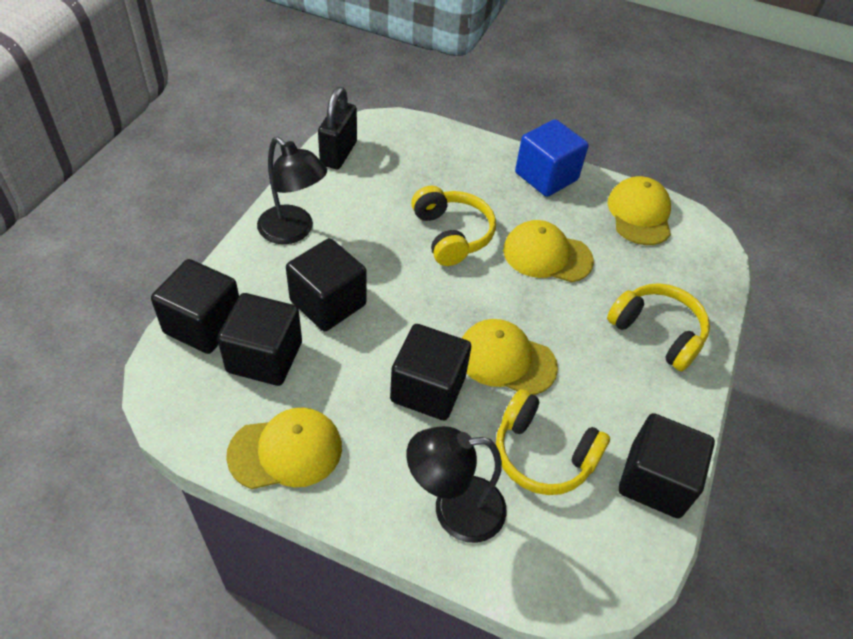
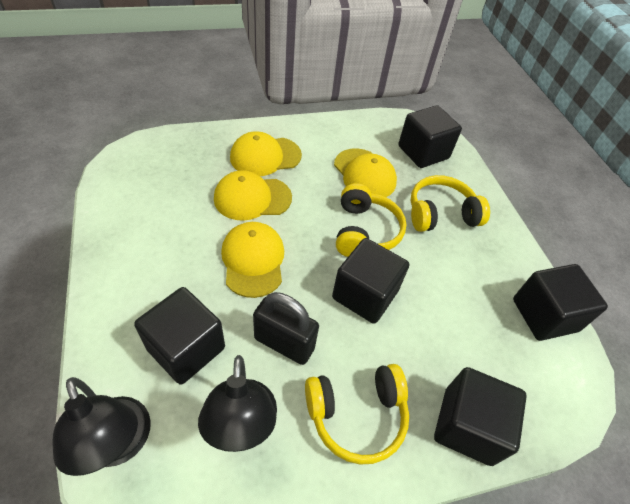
blue cube: 1 -> 0

